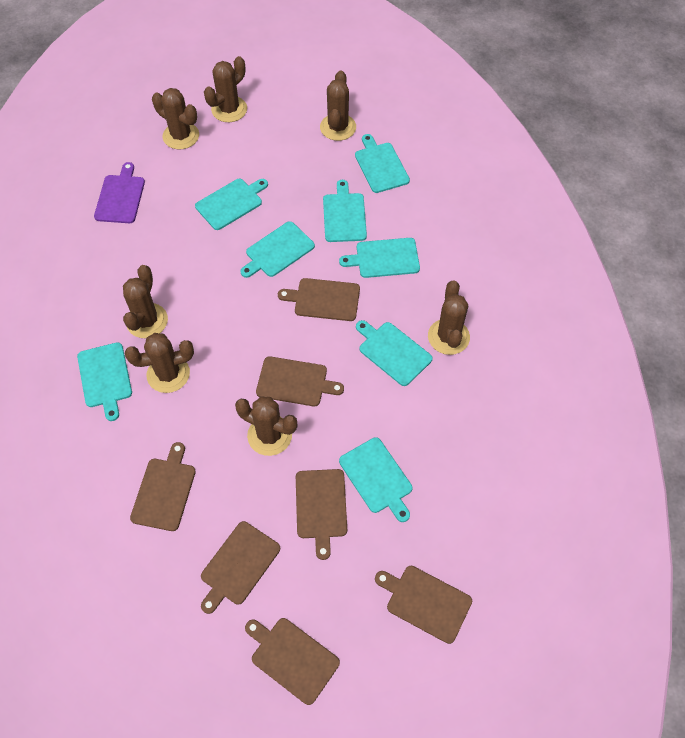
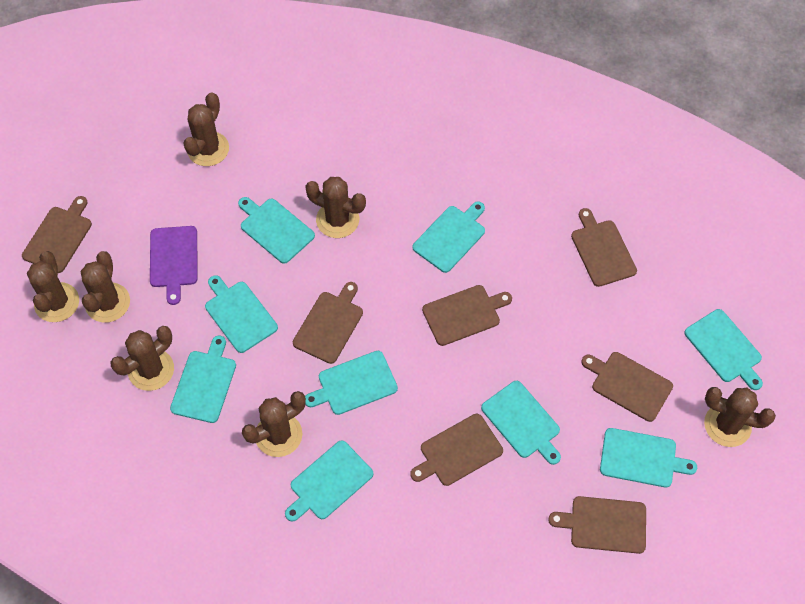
turquoise cutting board: 8 -> 9

